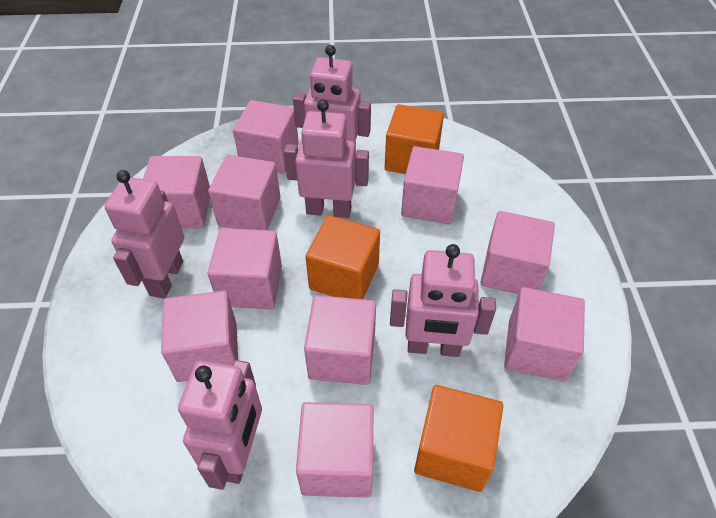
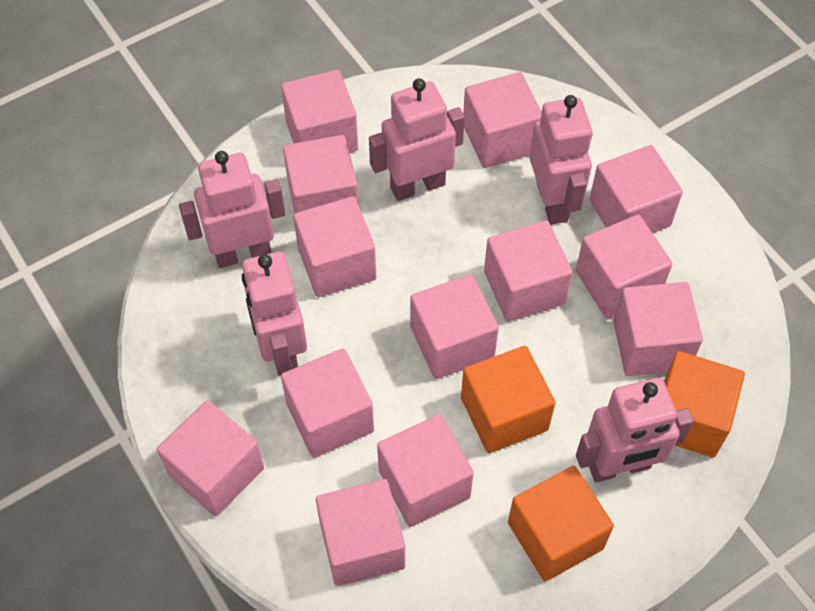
pink cube: 10 -> 13

